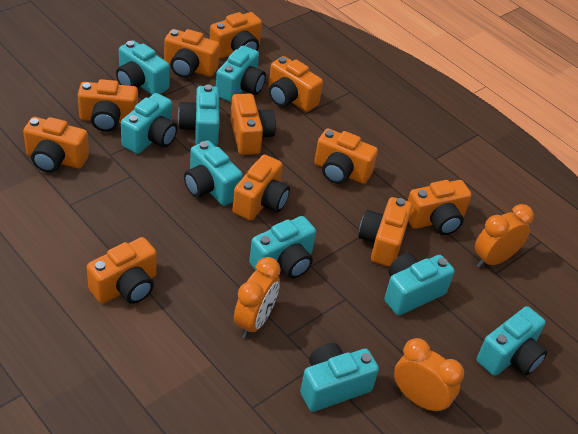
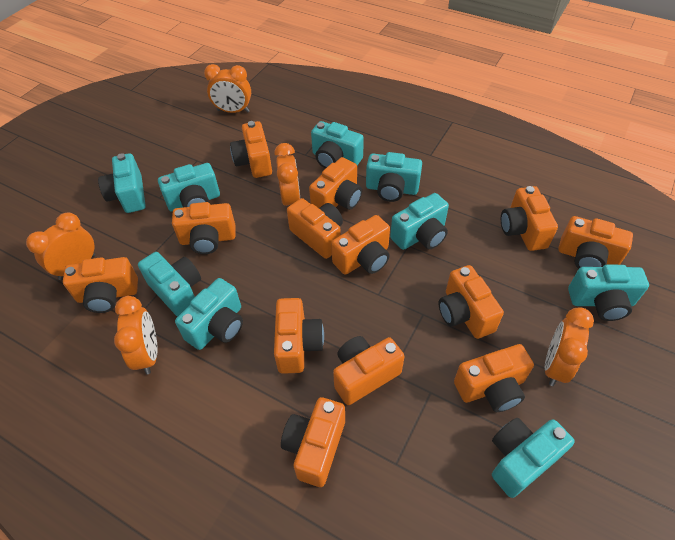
orange camera: 11 -> 13
orange clock: 3 -> 5

